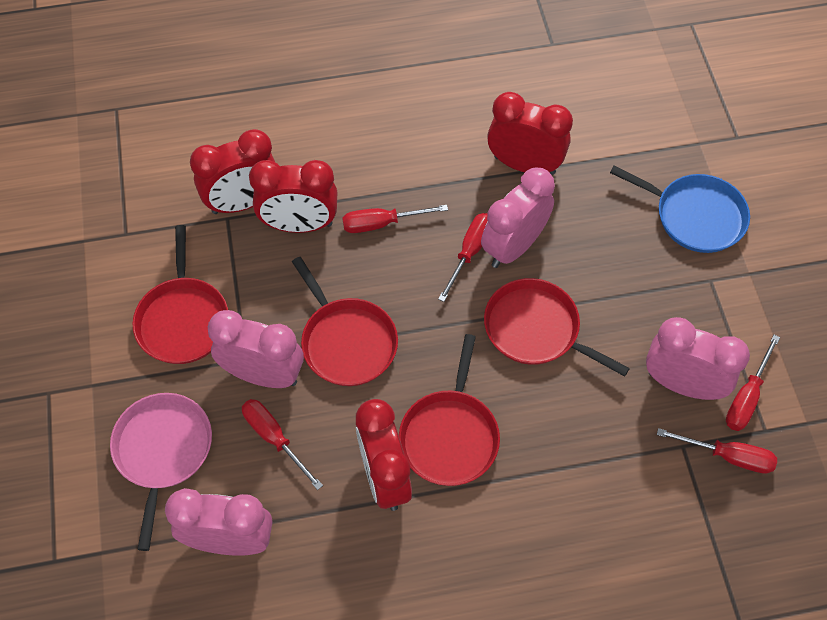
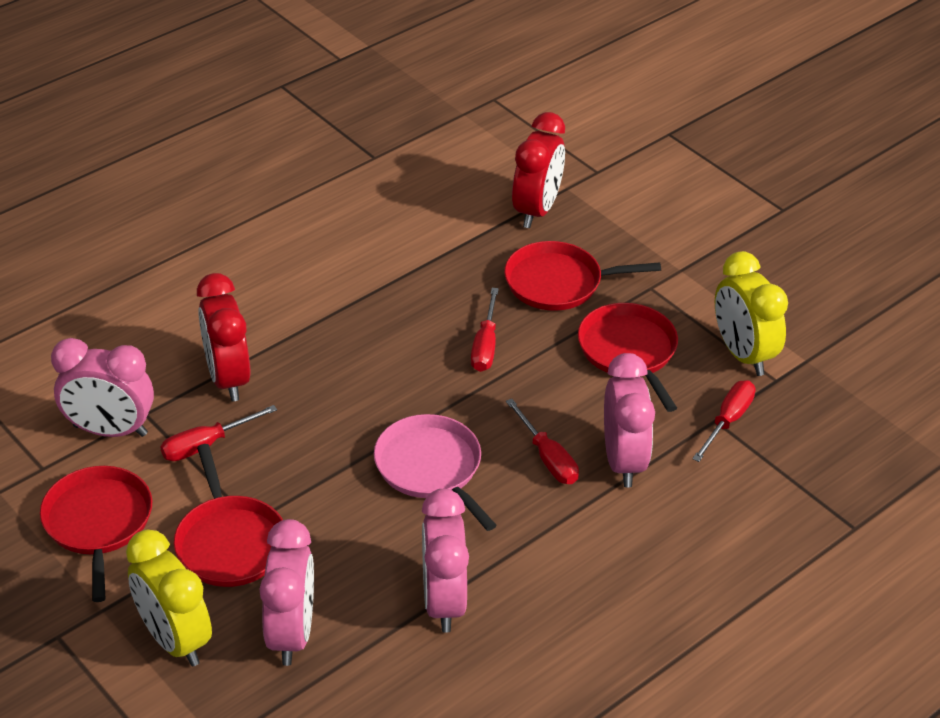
blue pan: 1 -> 0
red clock: 4 -> 2
red screwdriver: 5 -> 4
yellow clock: 0 -> 2

